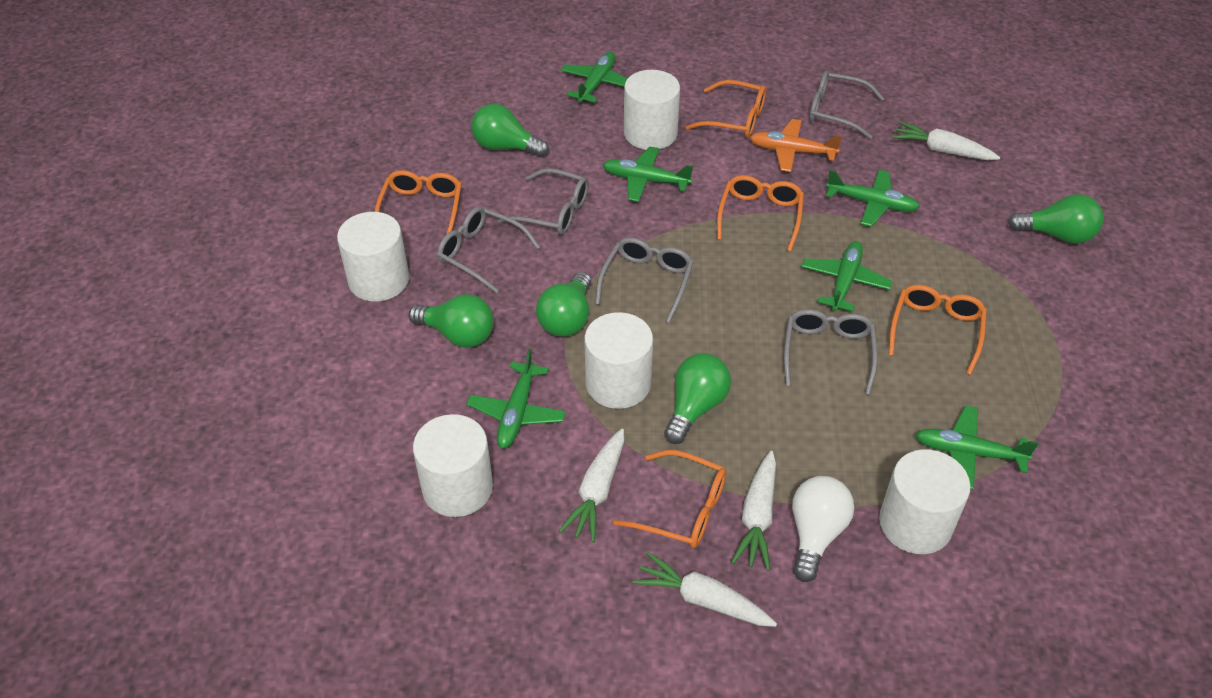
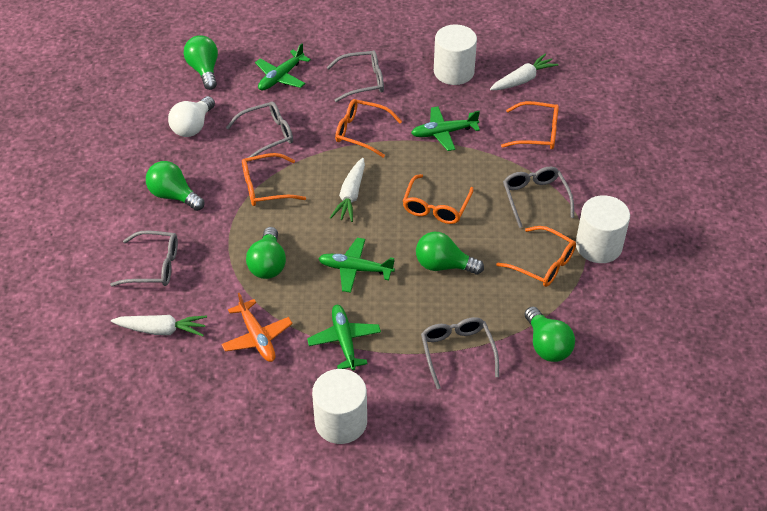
green plane: 6 -> 4
white carrot: 4 -> 3
white cylinder: 5 -> 3

